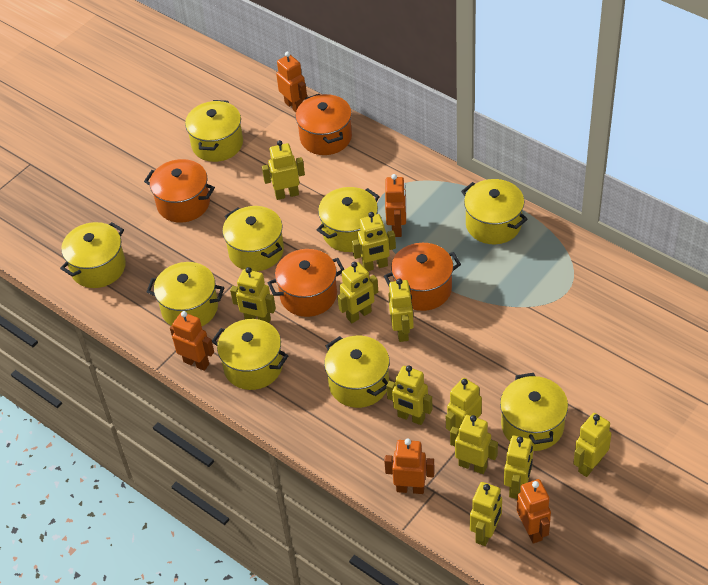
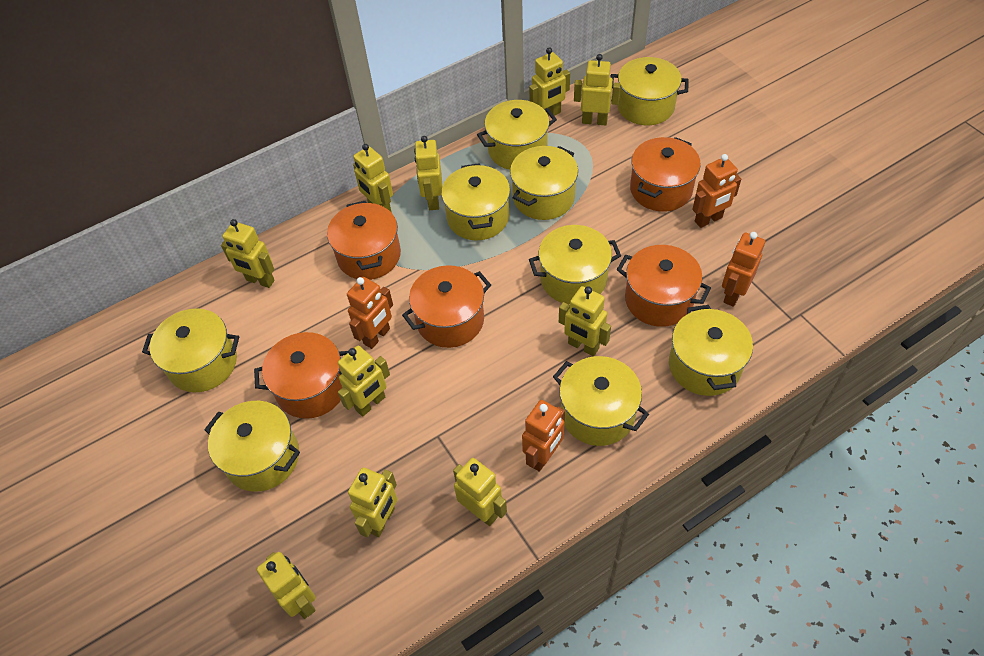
orange pot: 4 -> 5
orange robot: 5 -> 4
yellow robot: 11 -> 10

